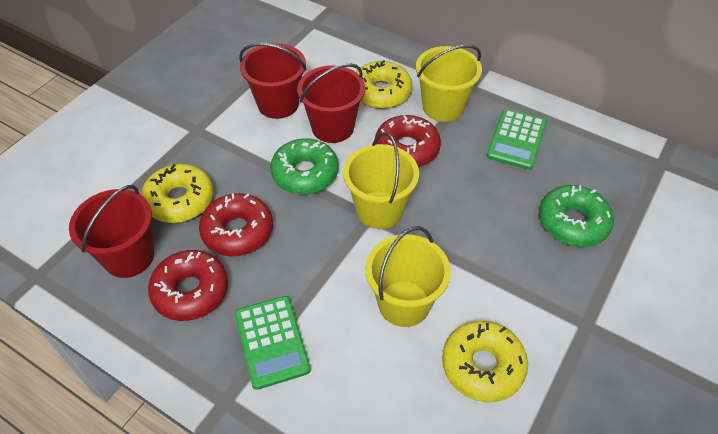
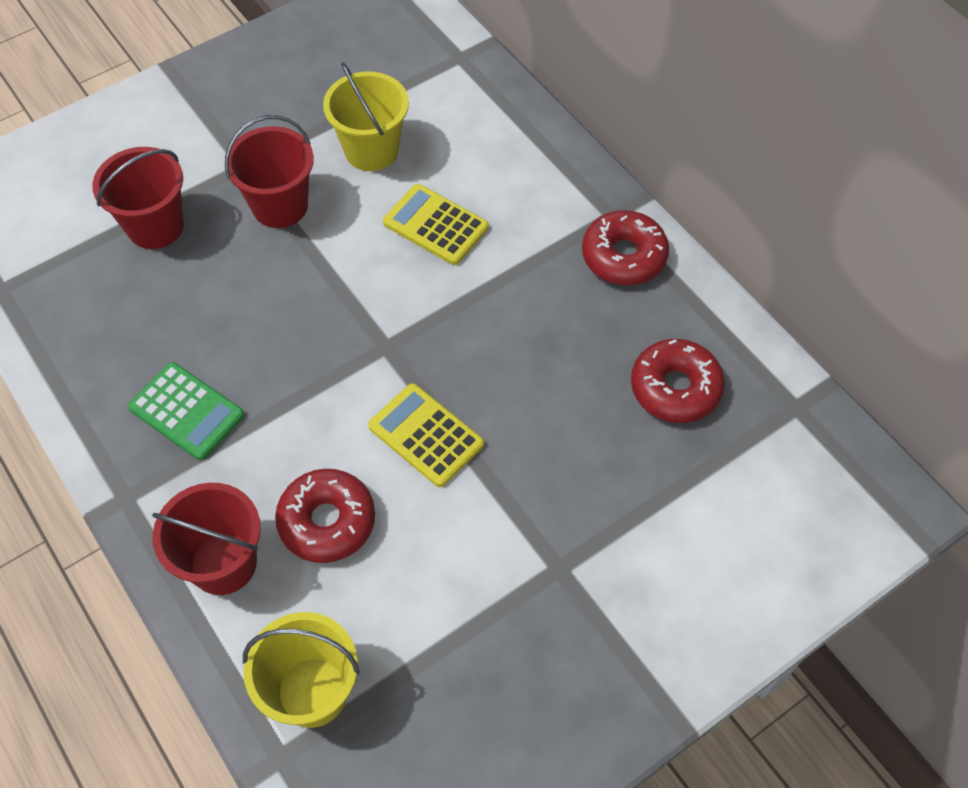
green calculator: 2 -> 1
green donut: 2 -> 0
yellow bucket: 3 -> 2
yellow calculator: 0 -> 2
yellow donut: 3 -> 0

